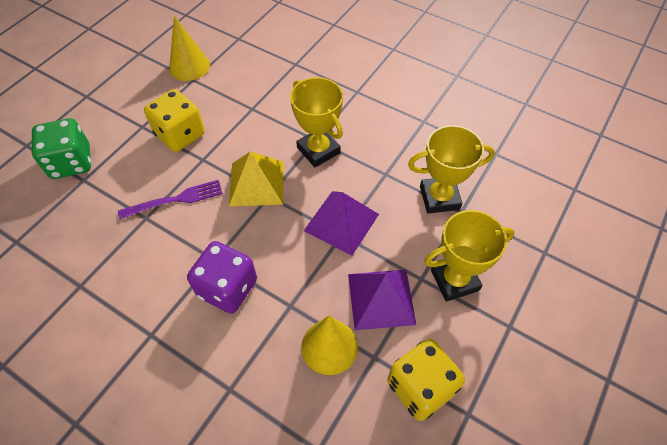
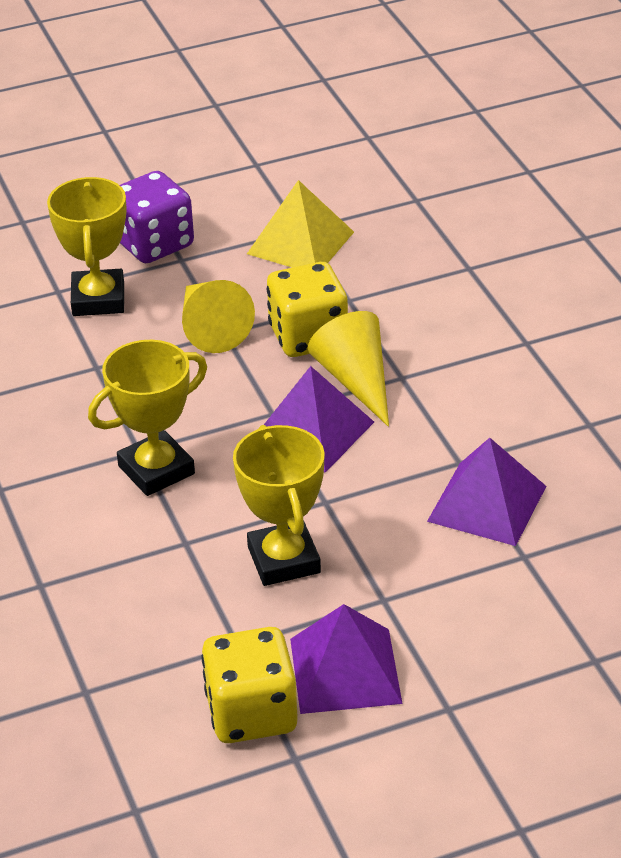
green dice: 1 -> 0
purple fork: 1 -> 0
purple pyramid: 2 -> 3

